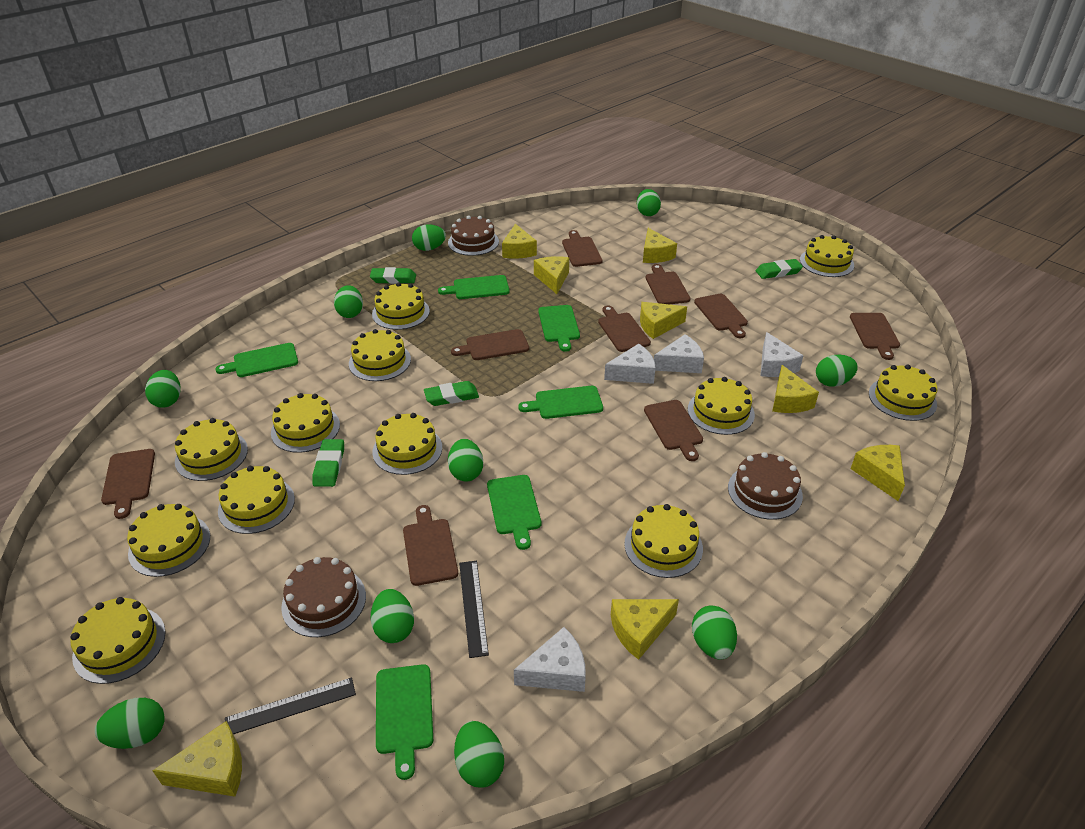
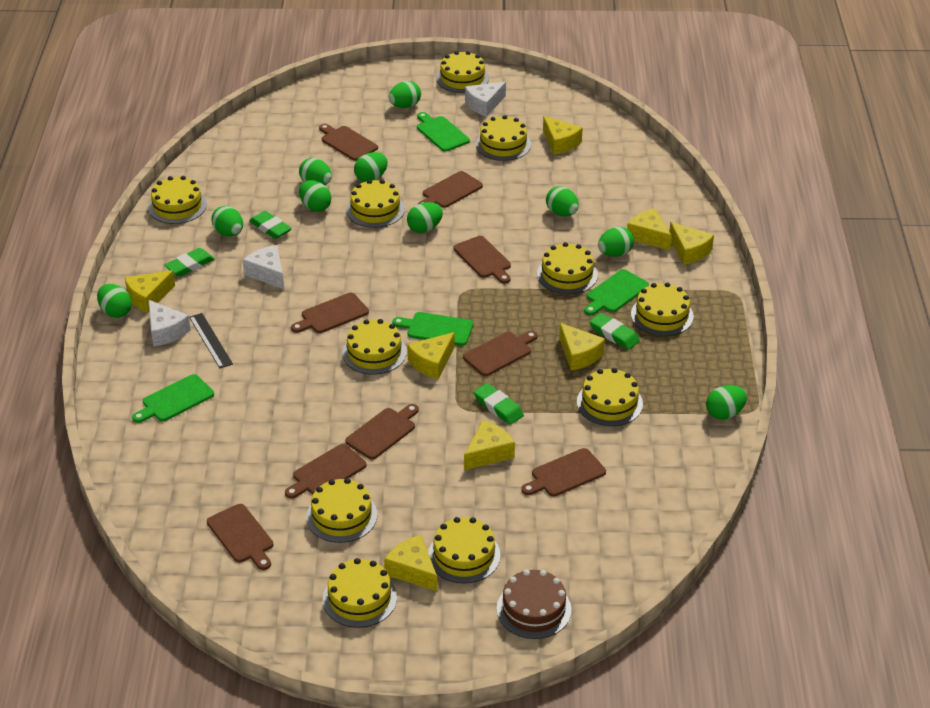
black ruler: 2 -> 1
brown cake: 3 -> 1
green cutting board: 6 -> 4
white cheese: 4 -> 3
yellow cake: 12 -> 11

